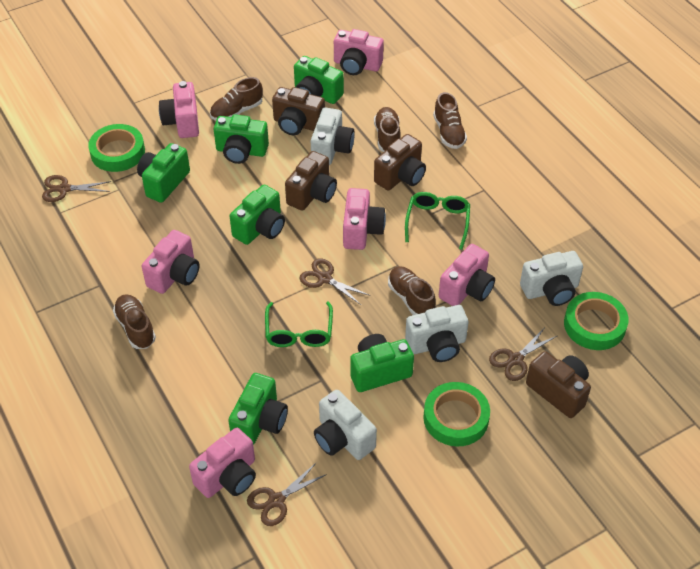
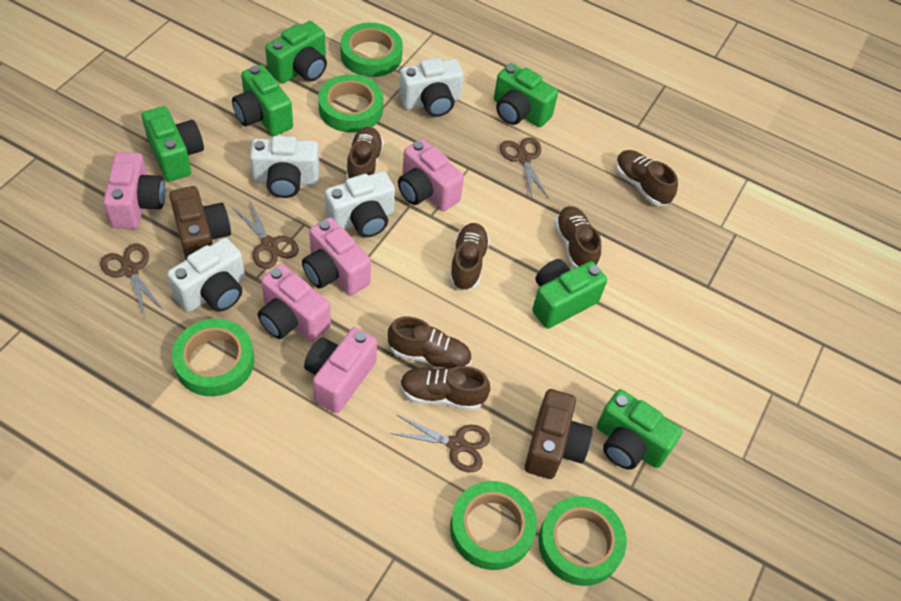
brown camera: 4 -> 2
brown shoe: 5 -> 6
green glasses: 2 -> 0
green tape: 3 -> 5
pink camera: 6 -> 5

